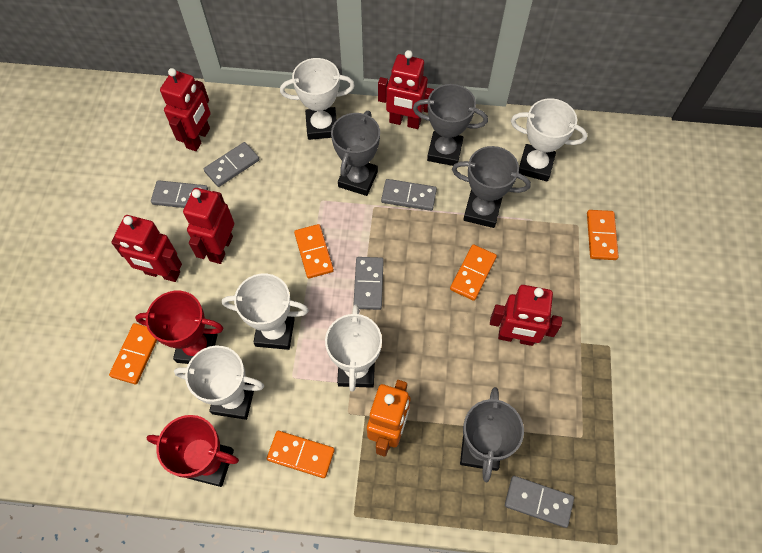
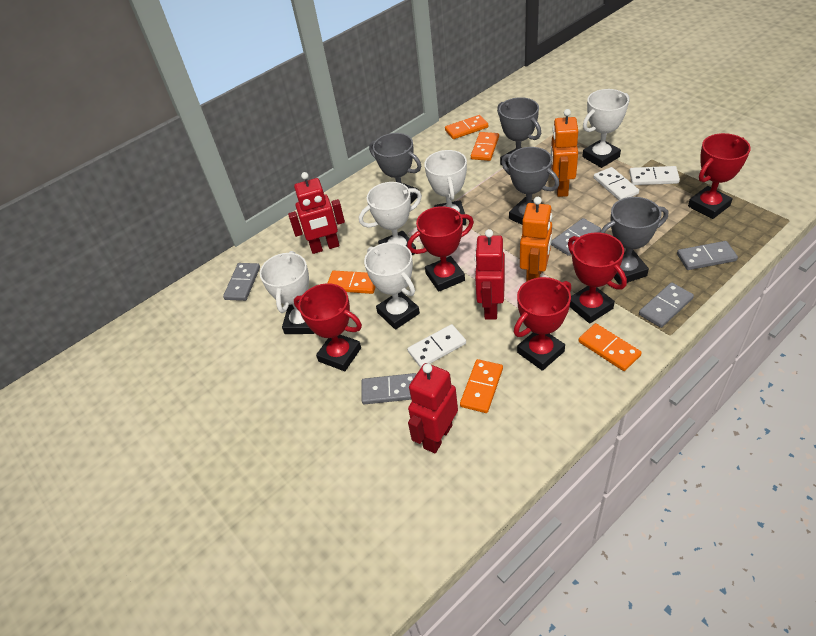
orange robot: 1 -> 2
red robot: 5 -> 3
red trophy: 2 -> 5
white domino: 0 -> 3

